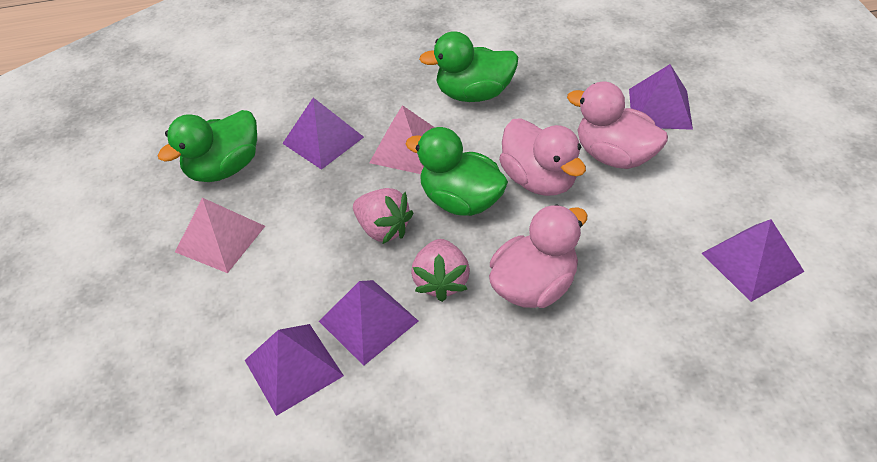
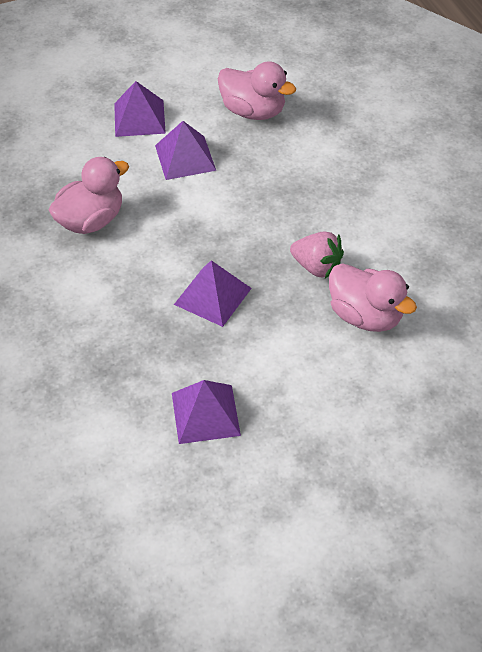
green duck: 3 -> 0
pink pyramid: 2 -> 0
pink strawberry: 2 -> 1
purple pyramid: 5 -> 4

